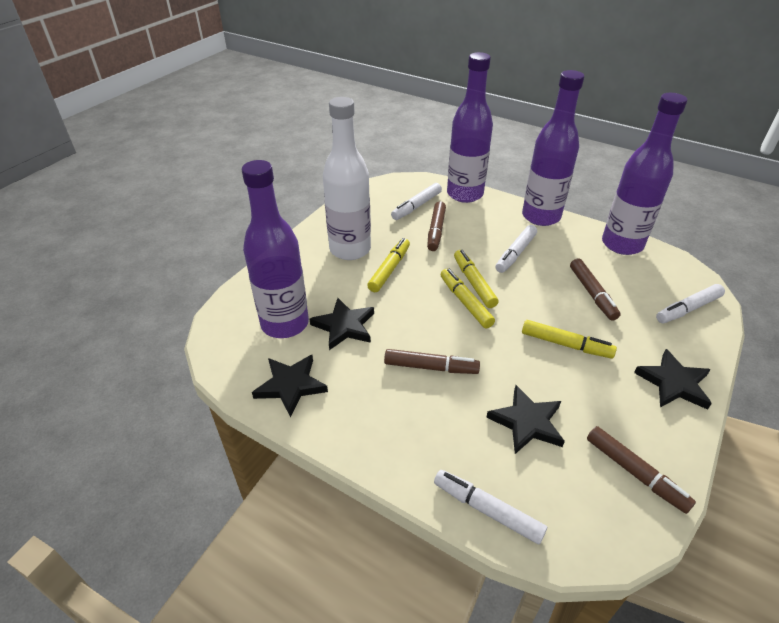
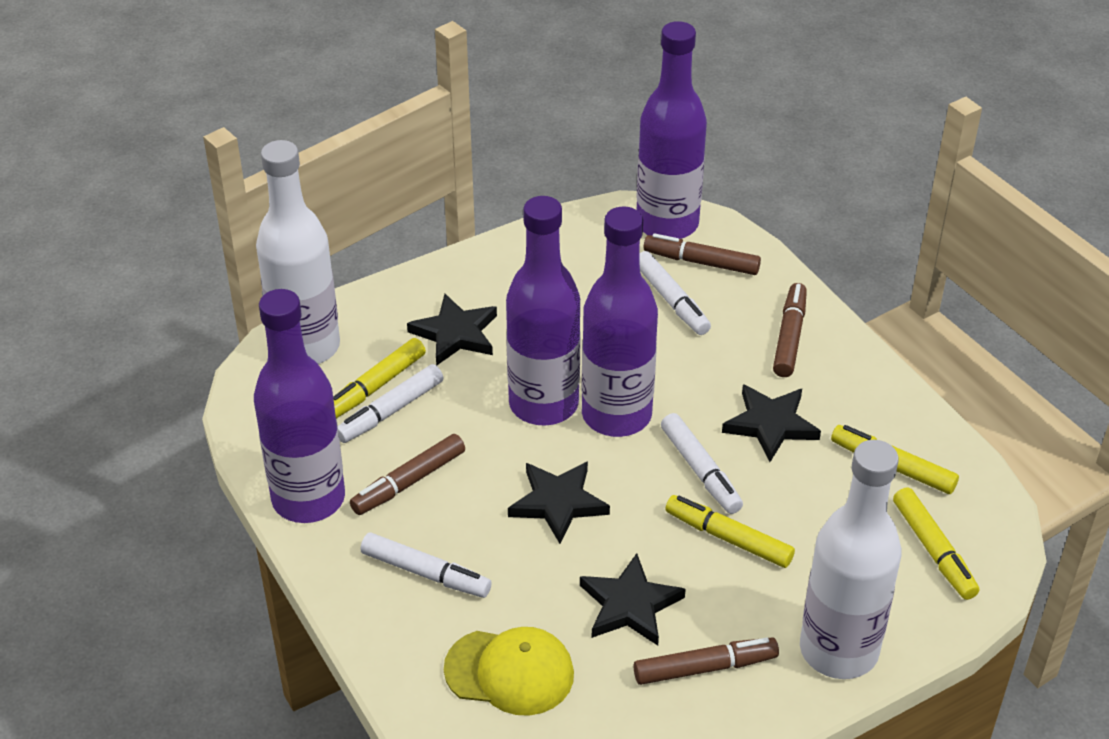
white bottle: 1 -> 2
yellow cap: 0 -> 1

